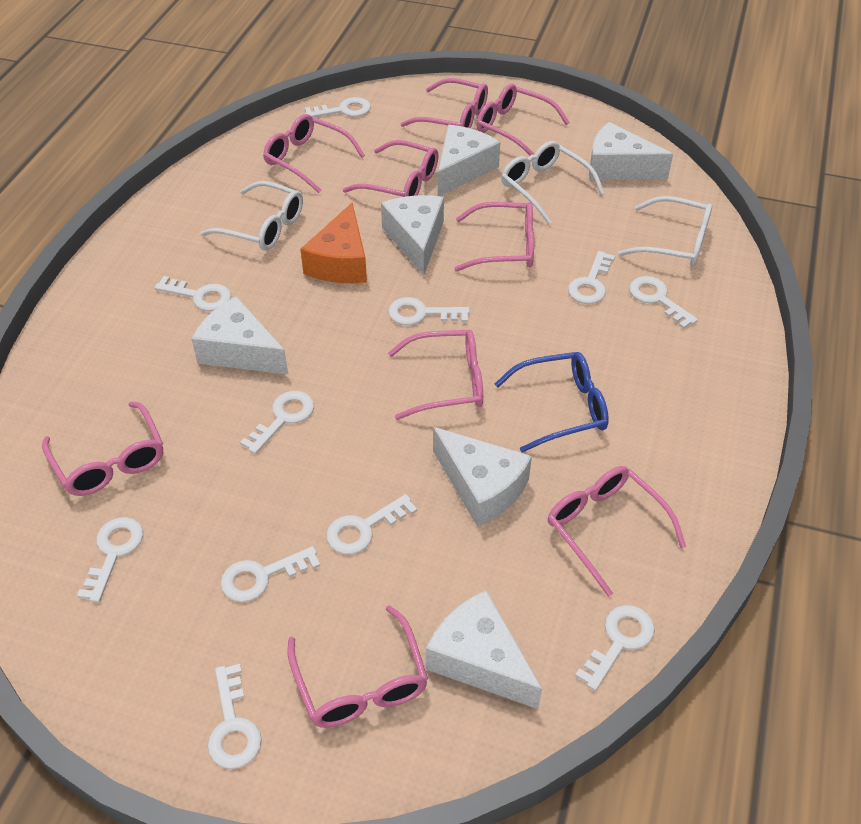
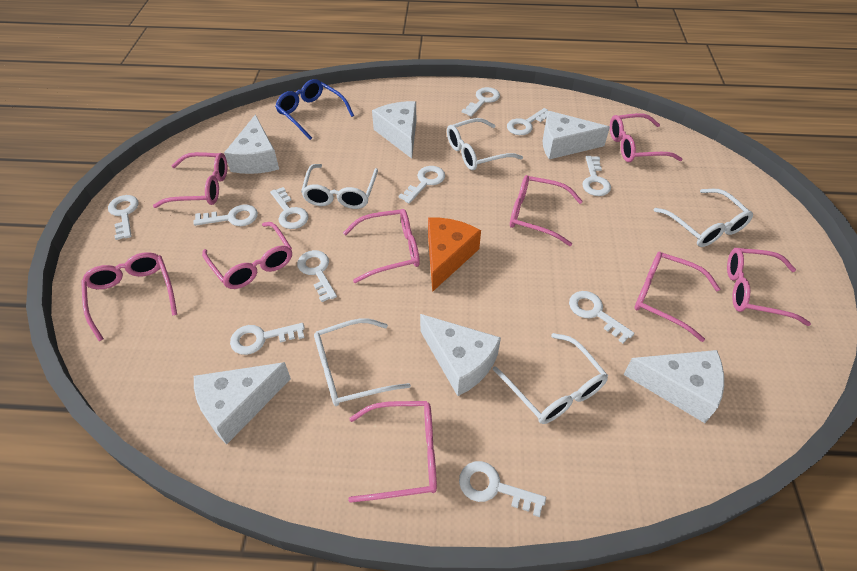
white glasses: 3 -> 5

